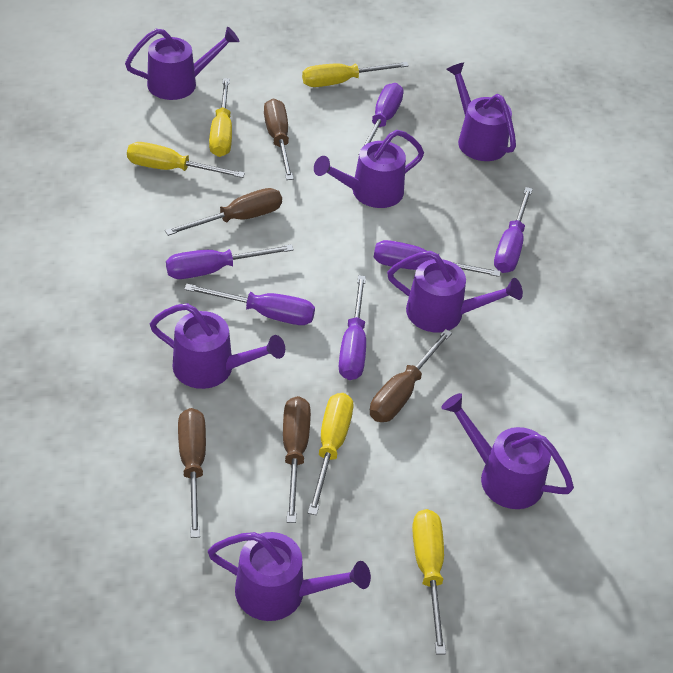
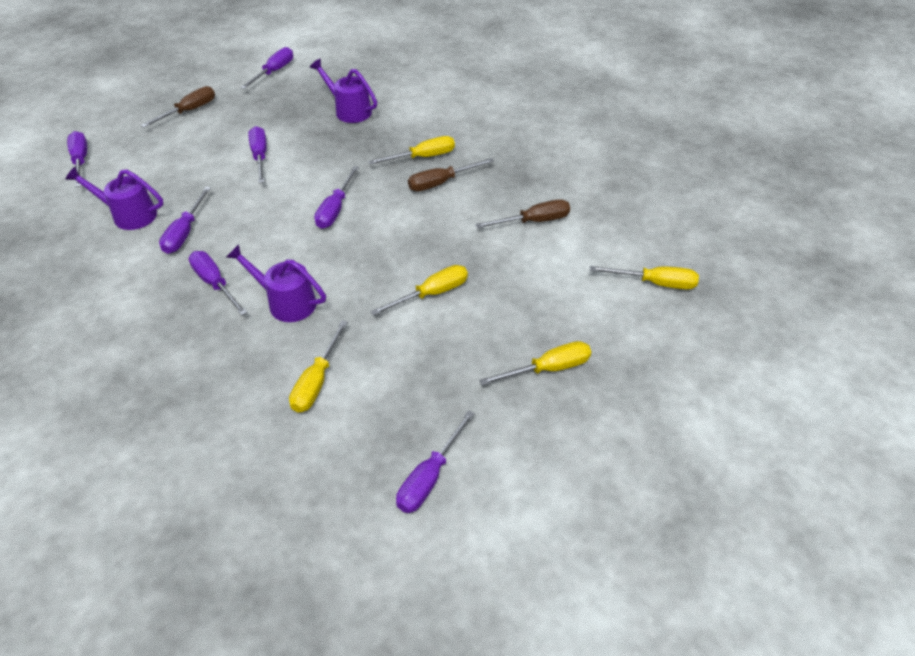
brown screwdriver: 5 -> 3
purple screwdriver: 6 -> 7
purple watering can: 7 -> 3

